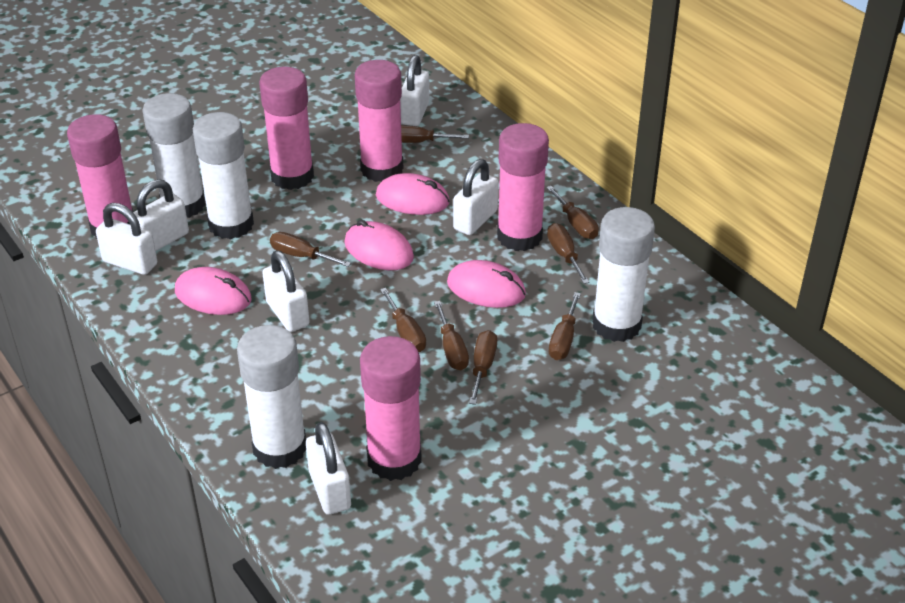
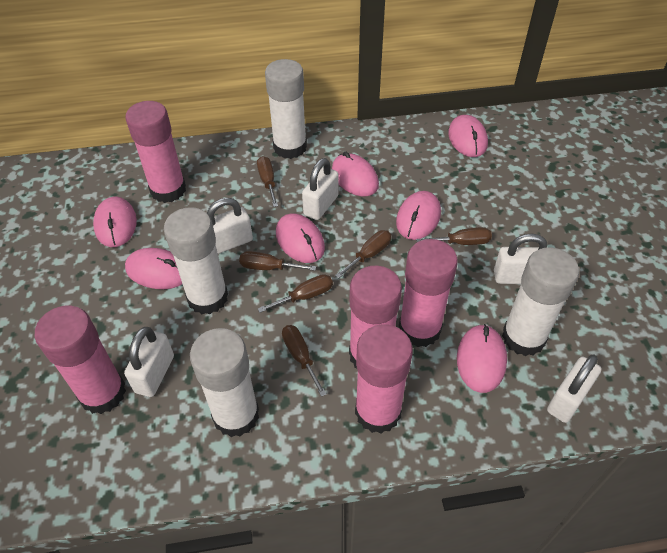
brown screwdriver: 8 -> 6
pink mouse: 4 -> 7
white padlock: 6 -> 5

